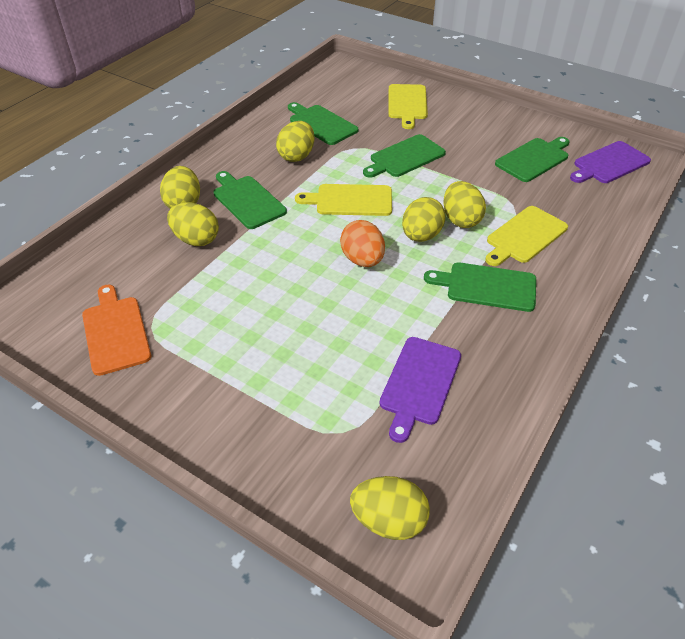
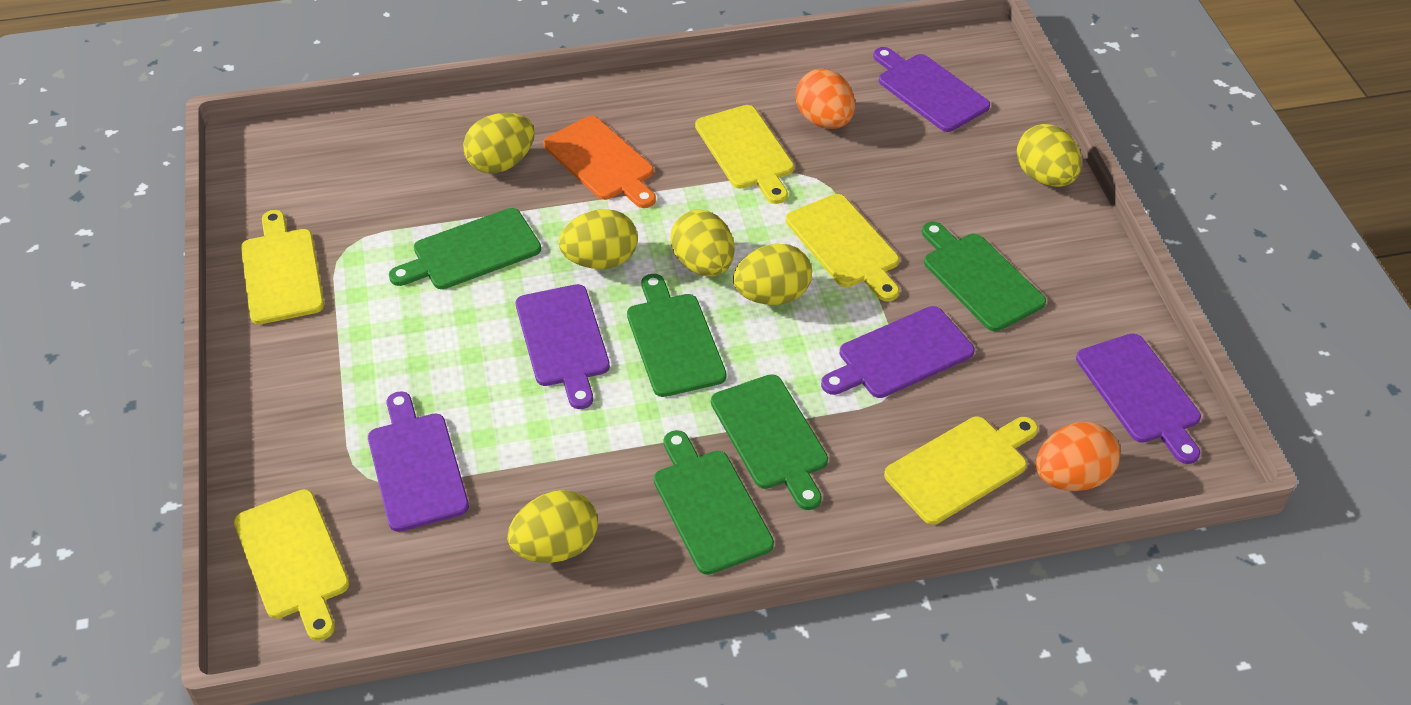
orange egg: 1 -> 2
purple cutting board: 2 -> 5
yellow cutting board: 3 -> 5

